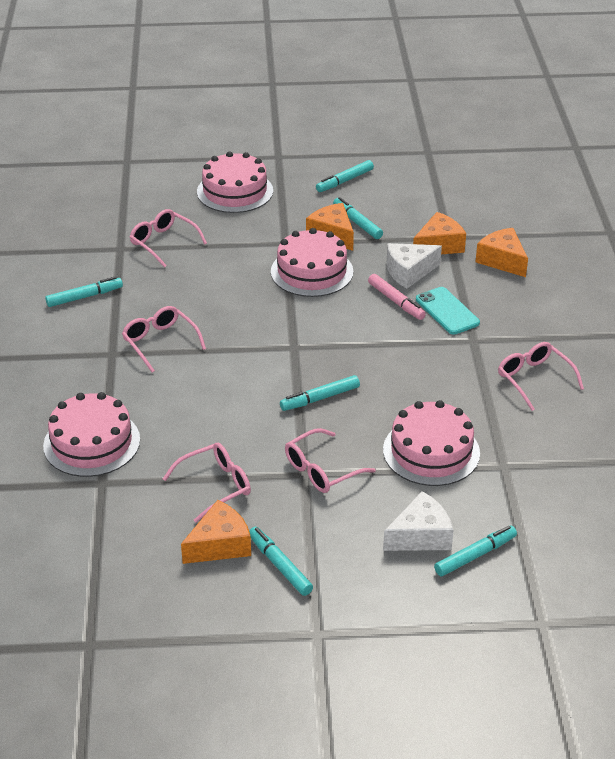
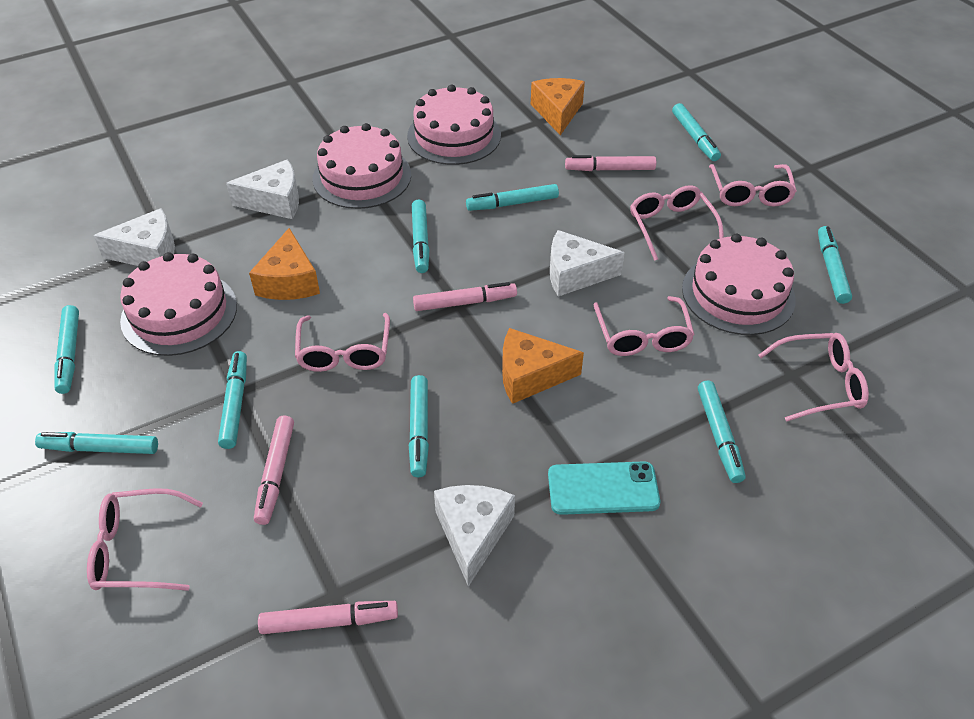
orange cheese: 4 -> 3
pink glasses: 5 -> 6
pink marker: 1 -> 4
turquoise marker: 6 -> 9
white cheese: 2 -> 4

